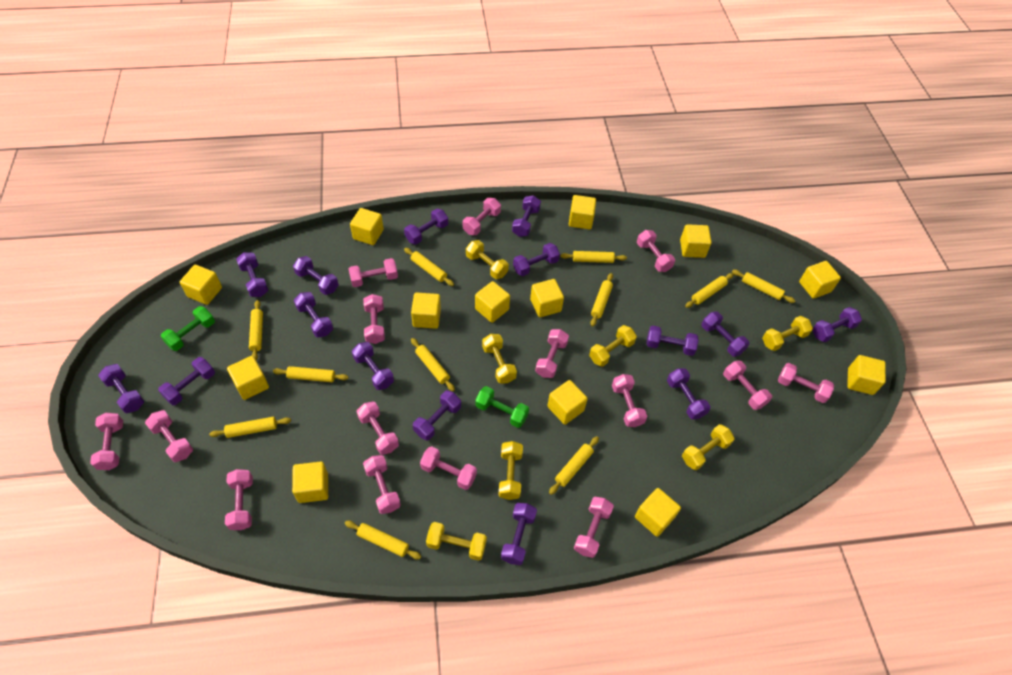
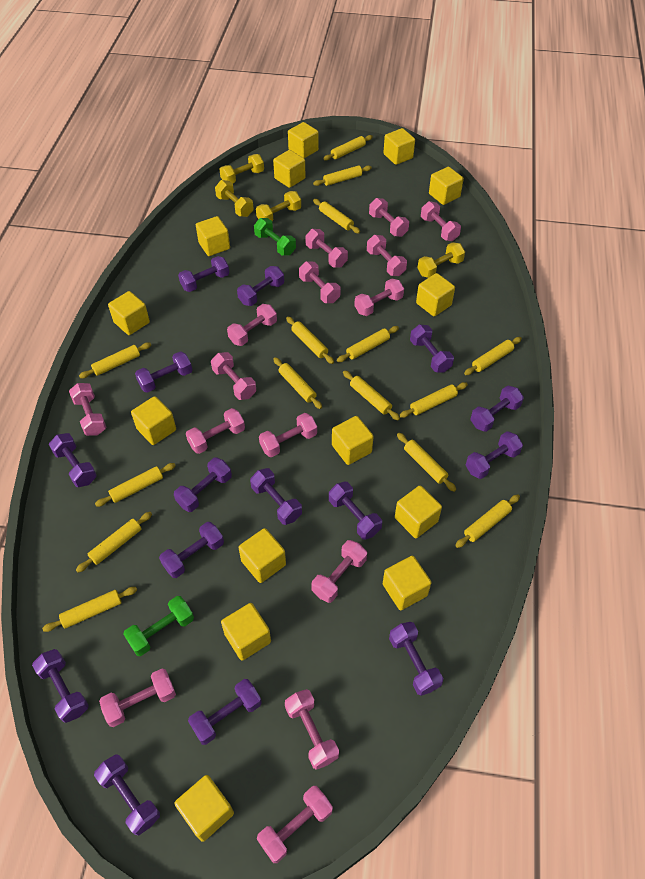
yellow cube: 13 -> 14
yellow dumbbell: 7 -> 4
yellow rolling pin: 11 -> 15

